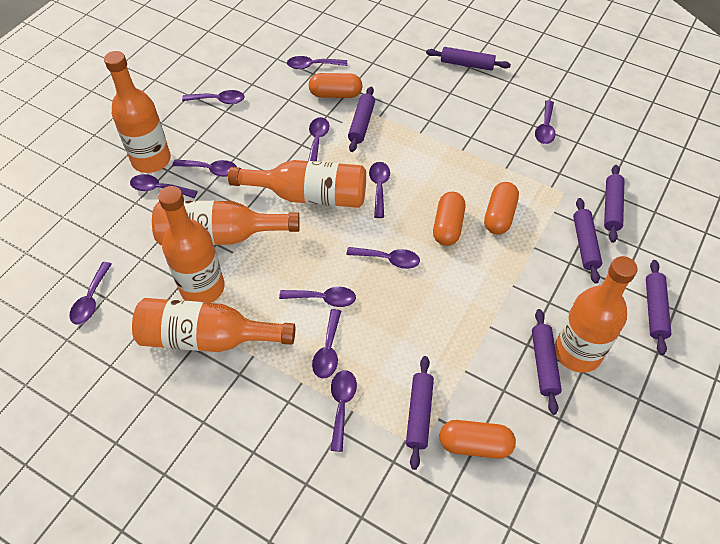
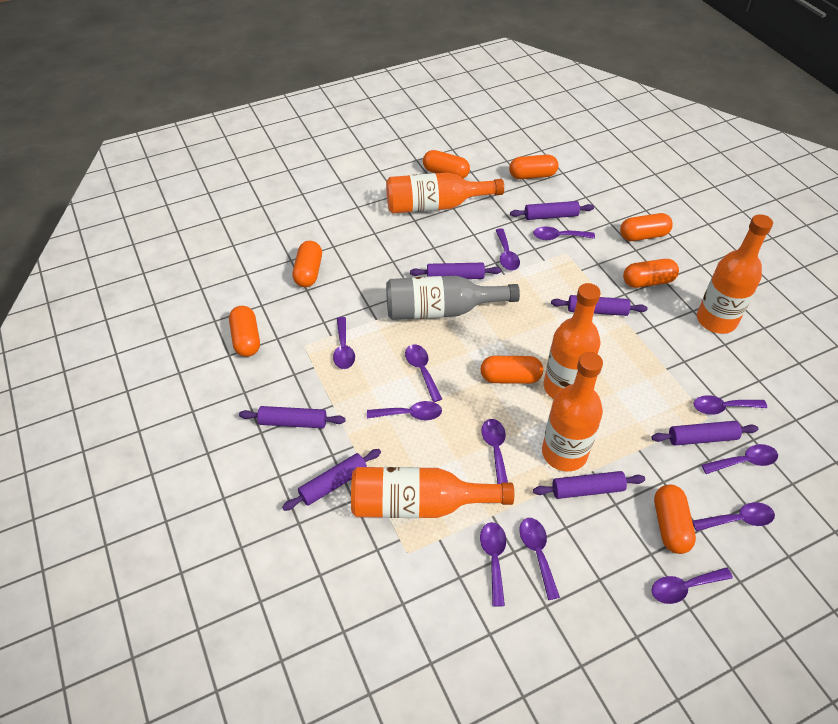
grey bottle: 0 -> 1
orange bottle: 6 -> 5
orange capsule: 4 -> 8

